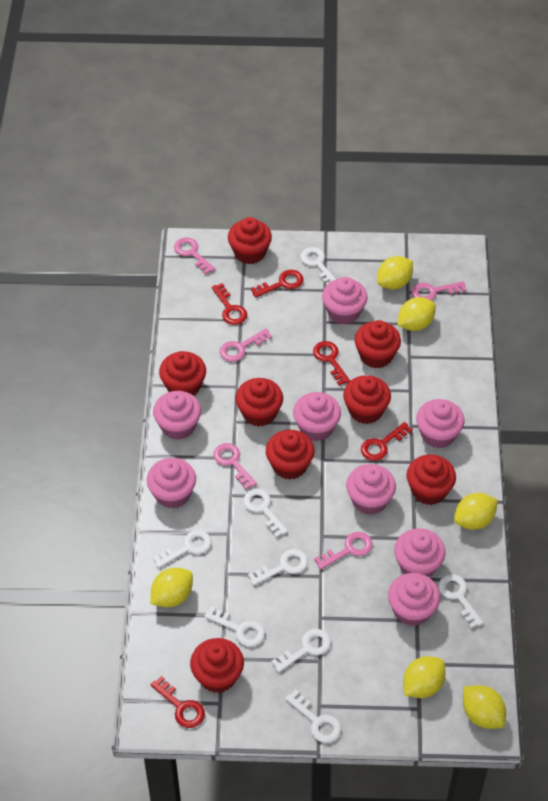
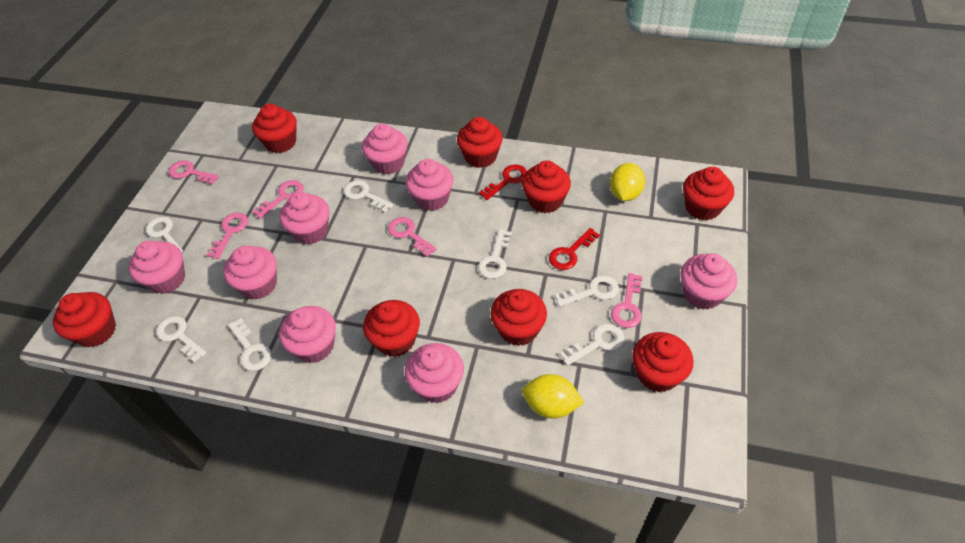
red key: 5 -> 2
white key: 8 -> 7
yellow lemon: 6 -> 2

